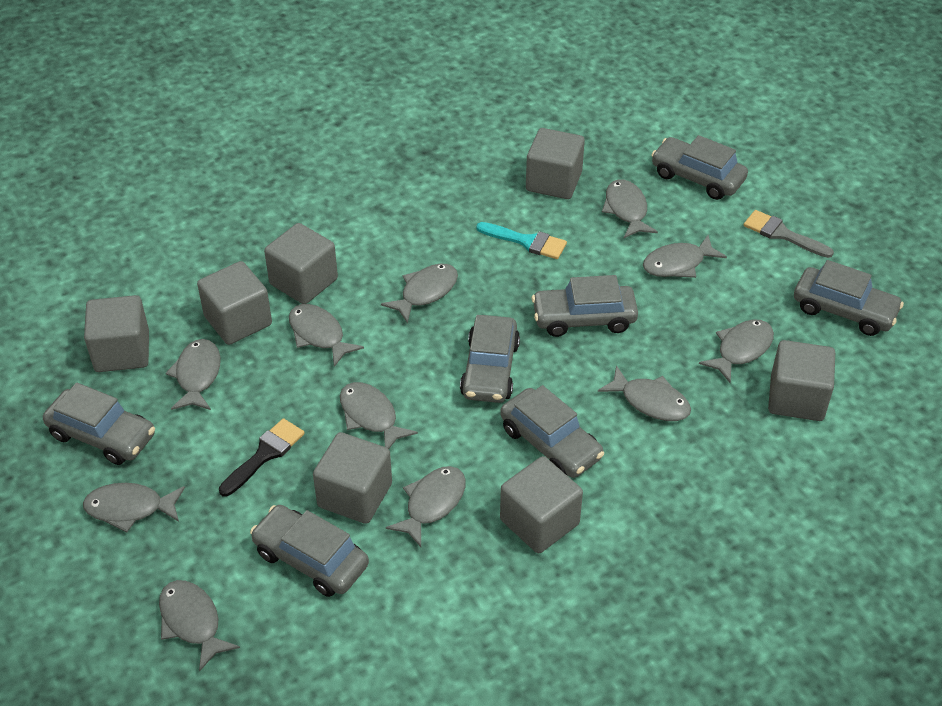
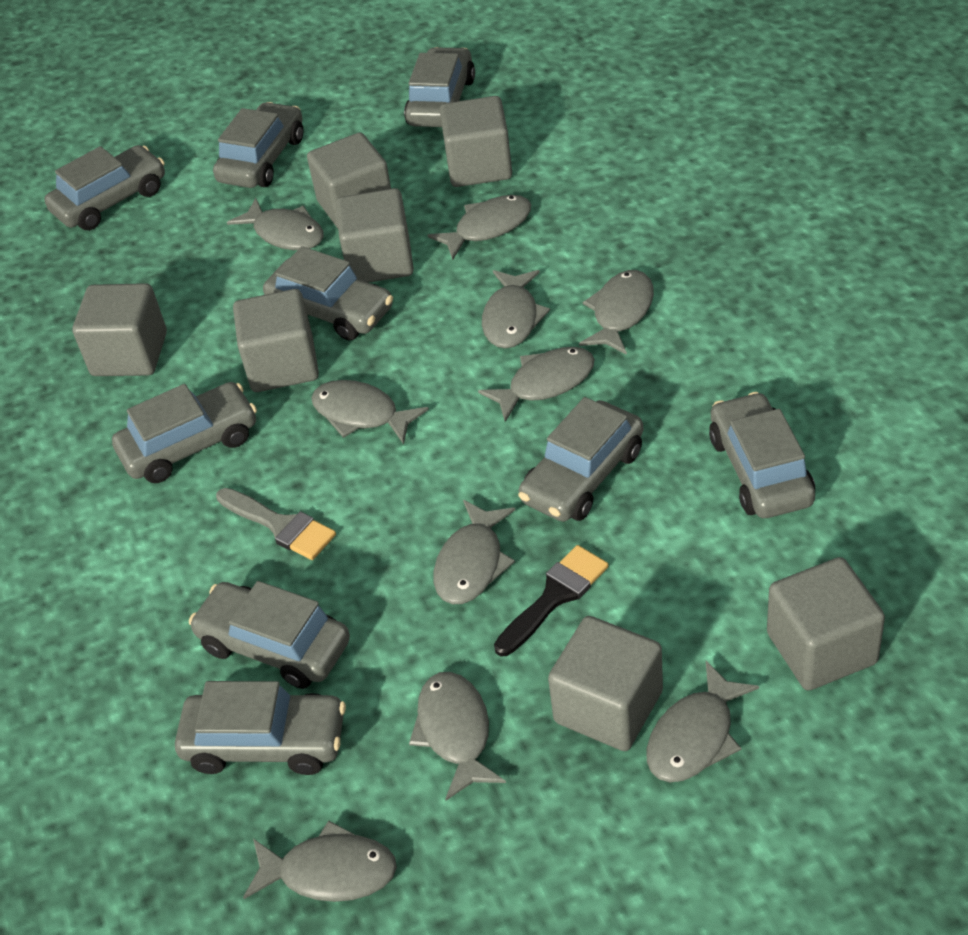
grey car: 7 -> 9
grey fish: 11 -> 10
turquoise brush: 1 -> 0

